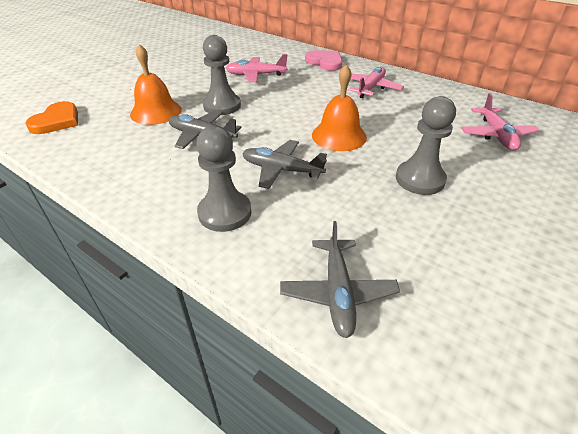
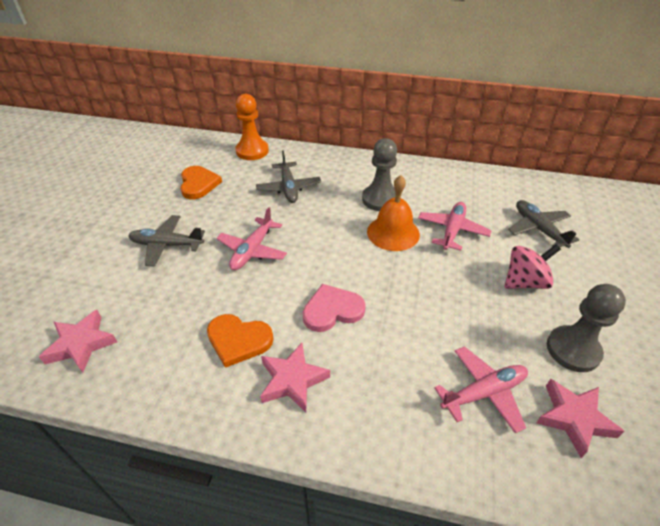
grey pawn: 3 -> 2
orange bell: 2 -> 1
orange heart: 1 -> 2
orange pawn: 0 -> 1
pink spinning top: 0 -> 1
pink star: 0 -> 3

